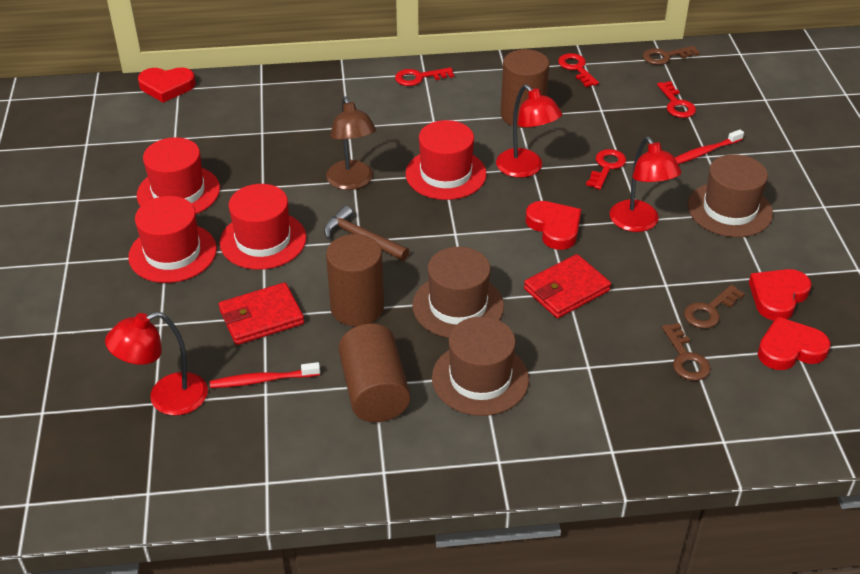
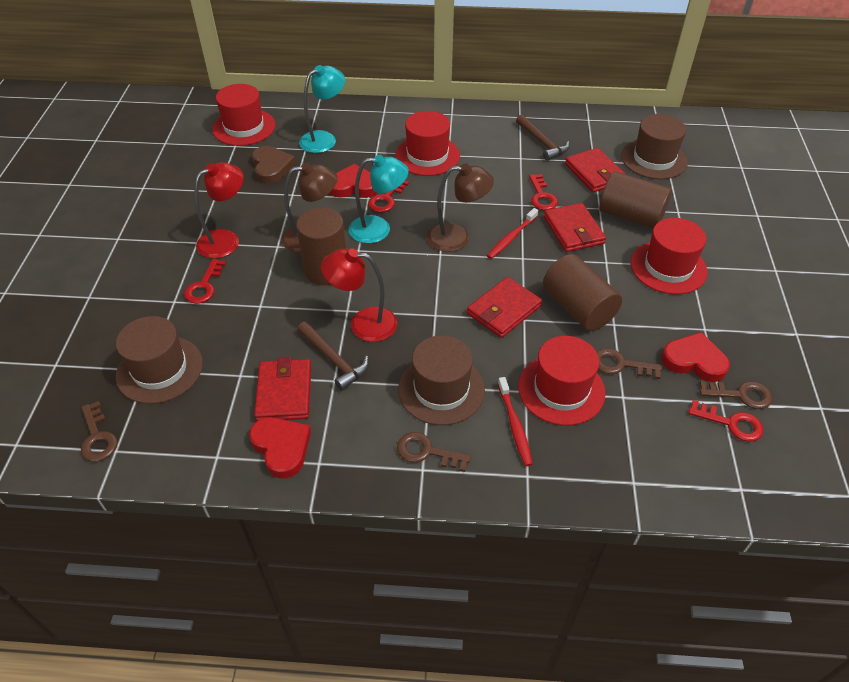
brown hammer: 1 -> 2
brown heart: 0 -> 1
brown key: 3 -> 4
brown lamp: 1 -> 2
red heart: 4 -> 3
red lamp: 3 -> 2
red wallet: 2 -> 4
turquoise lamp: 0 -> 2

